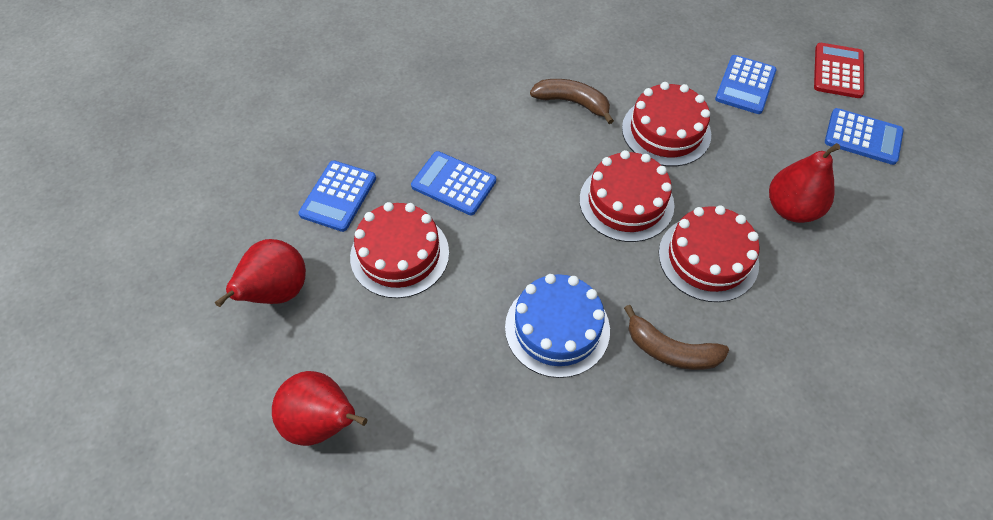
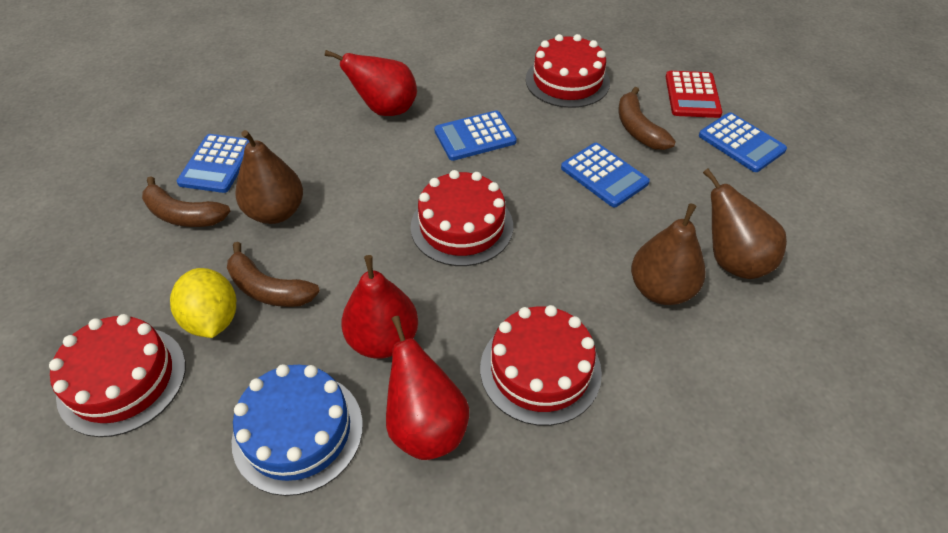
brown banana: 2 -> 3
brown pear: 0 -> 3
yellow lemon: 0 -> 1

